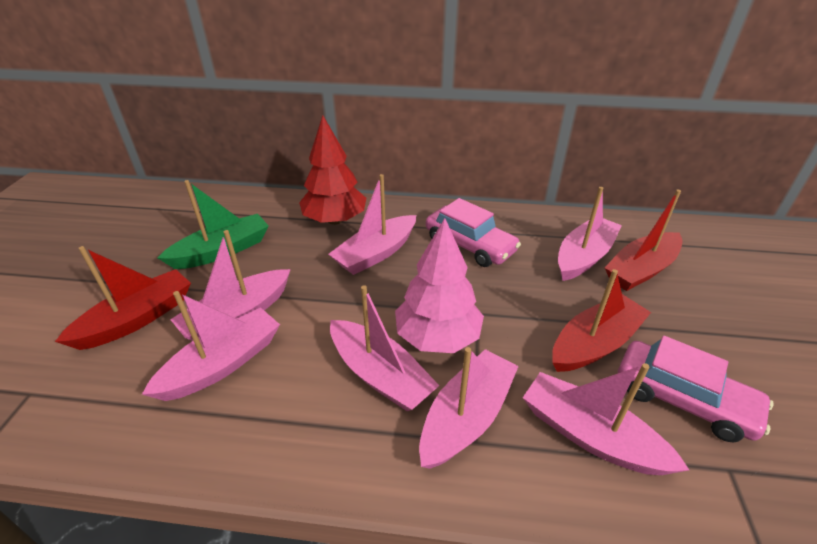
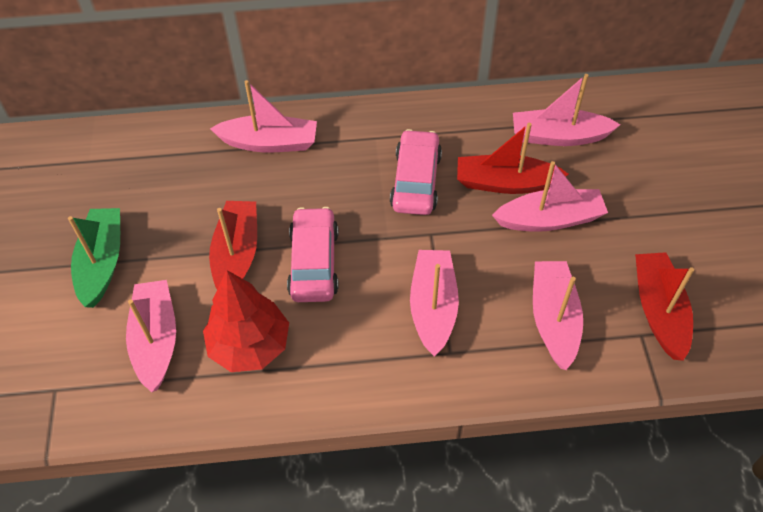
pink boat: 7 -> 6
pink tree: 1 -> 0

